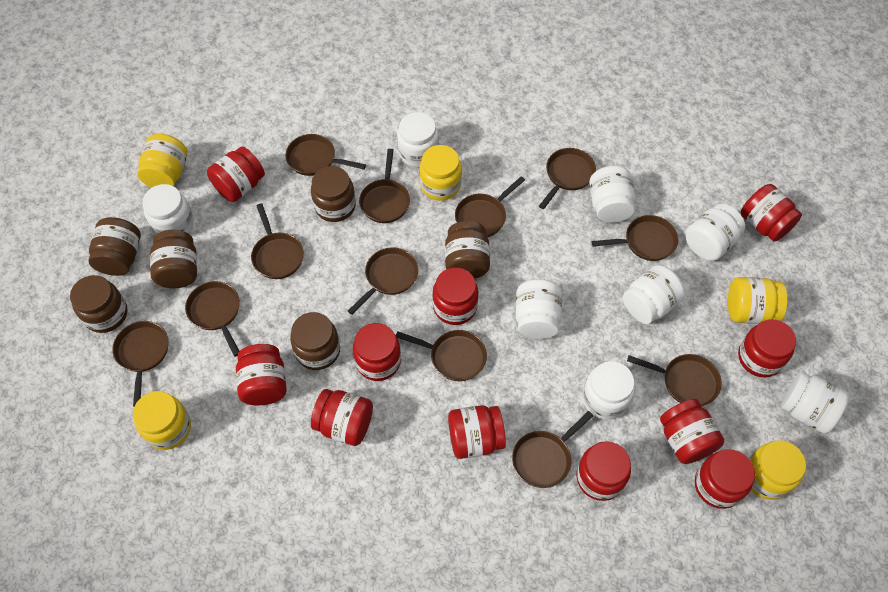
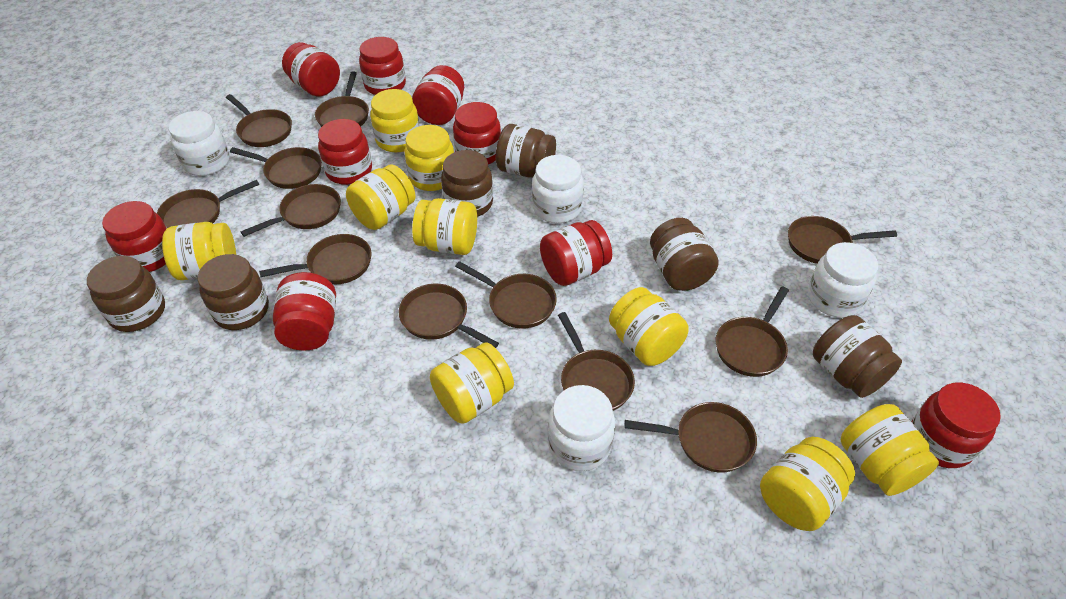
red jar: 11 -> 9
white jar: 8 -> 4
yellow jar: 5 -> 9

